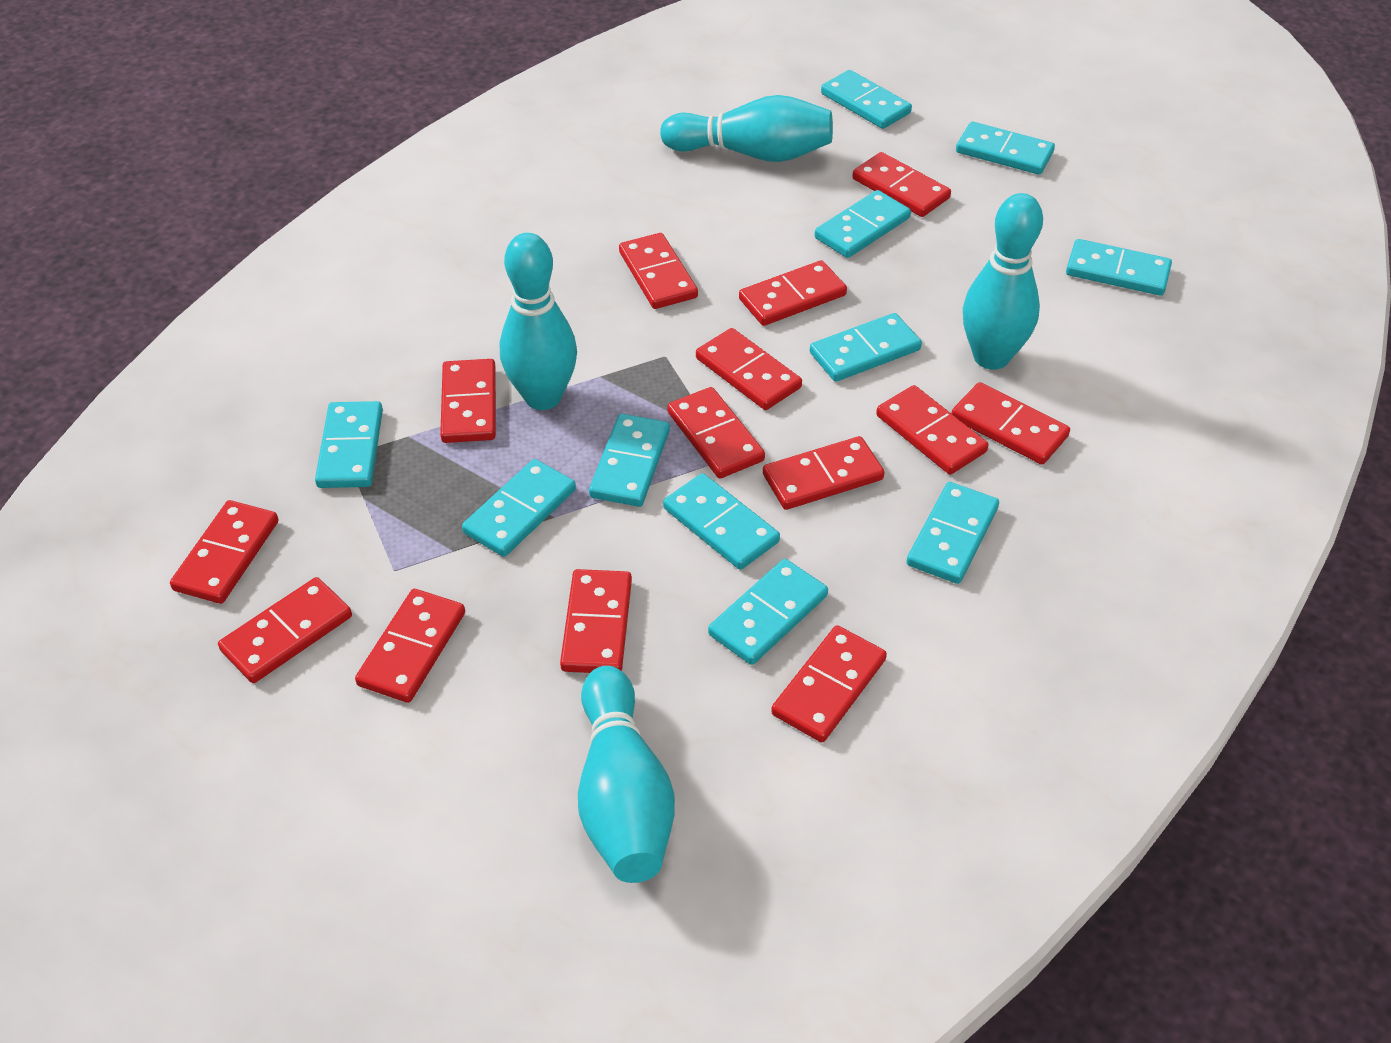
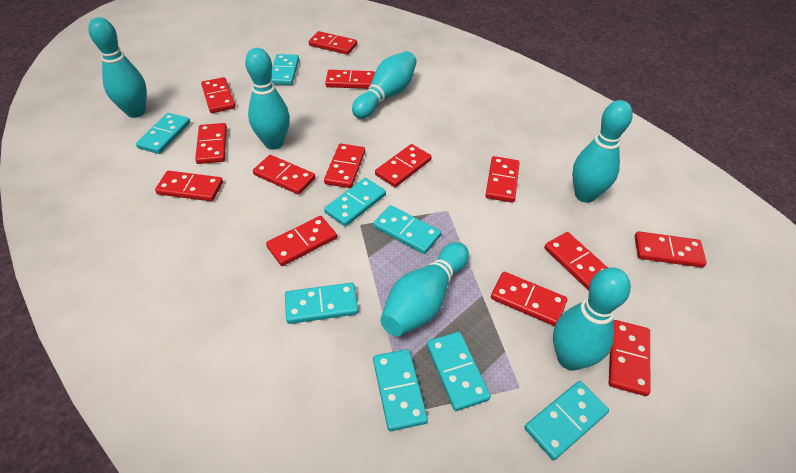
turquoise bowling pin: 4 -> 6
turquoise domino: 11 -> 8

